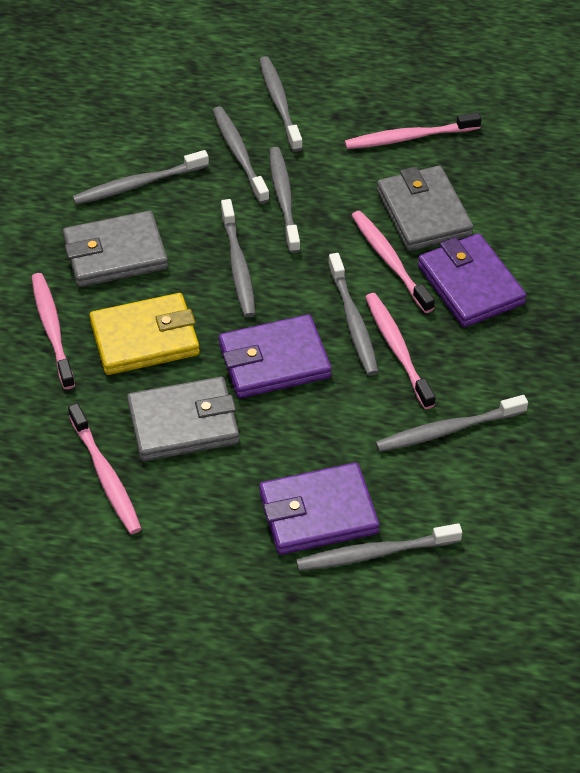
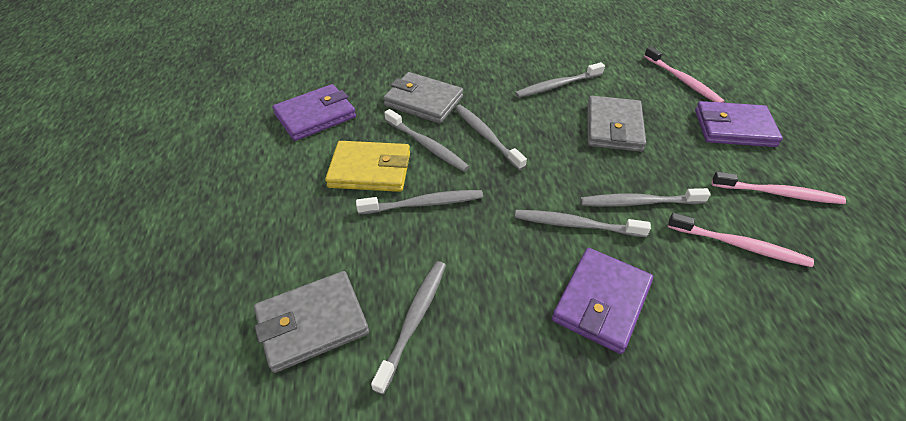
grey toothbrush: 8 -> 7
pink toothbrush: 5 -> 3

